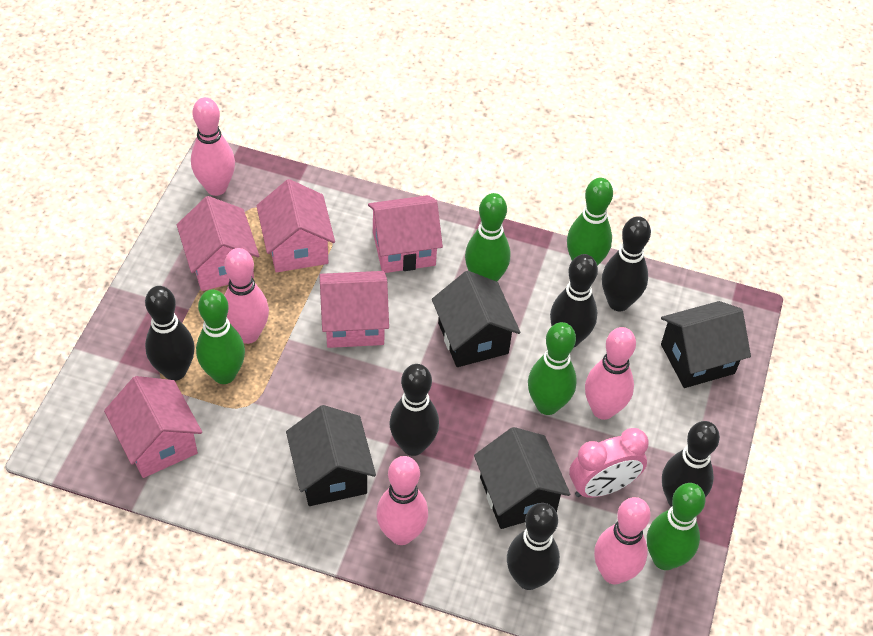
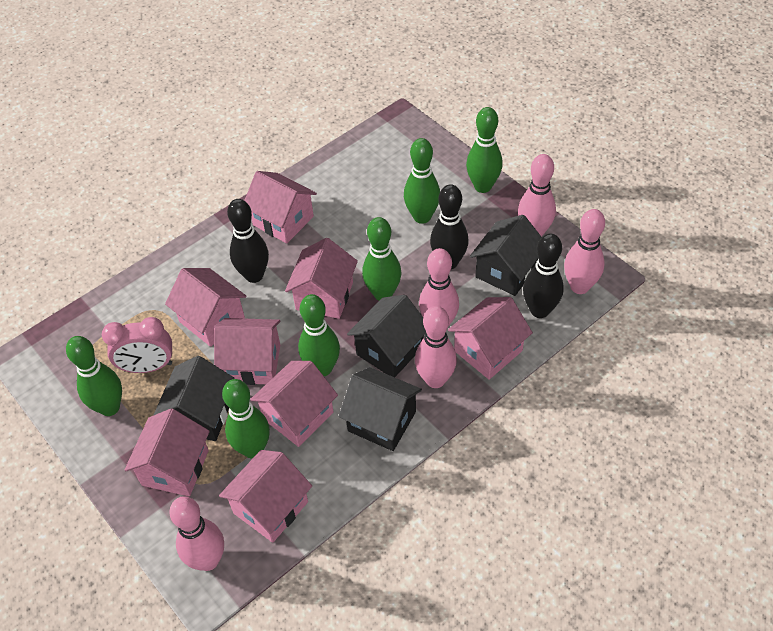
black bowling pin: 6 -> 3
green bowling pin: 5 -> 6
pink house: 5 -> 8

